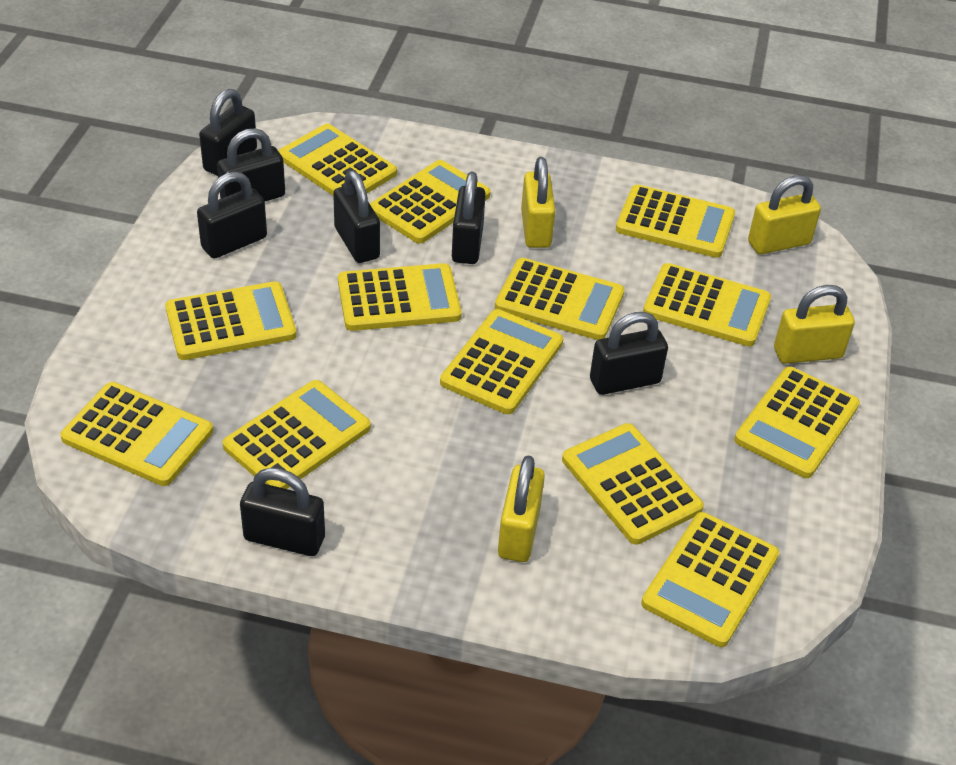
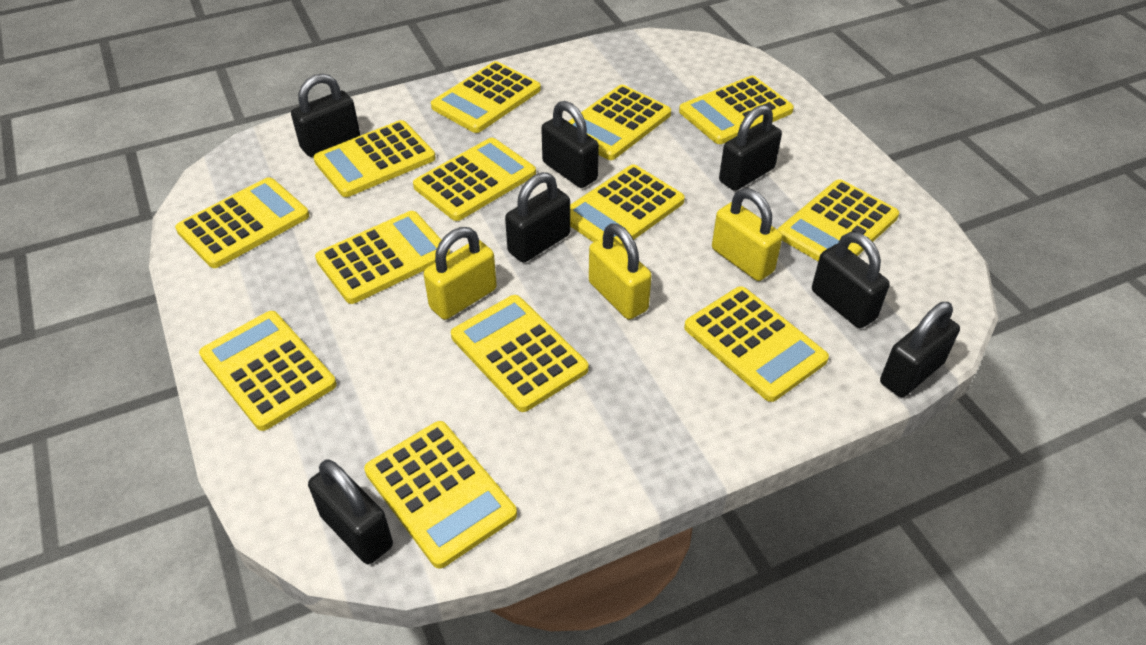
yellow padlock: 4 -> 3

